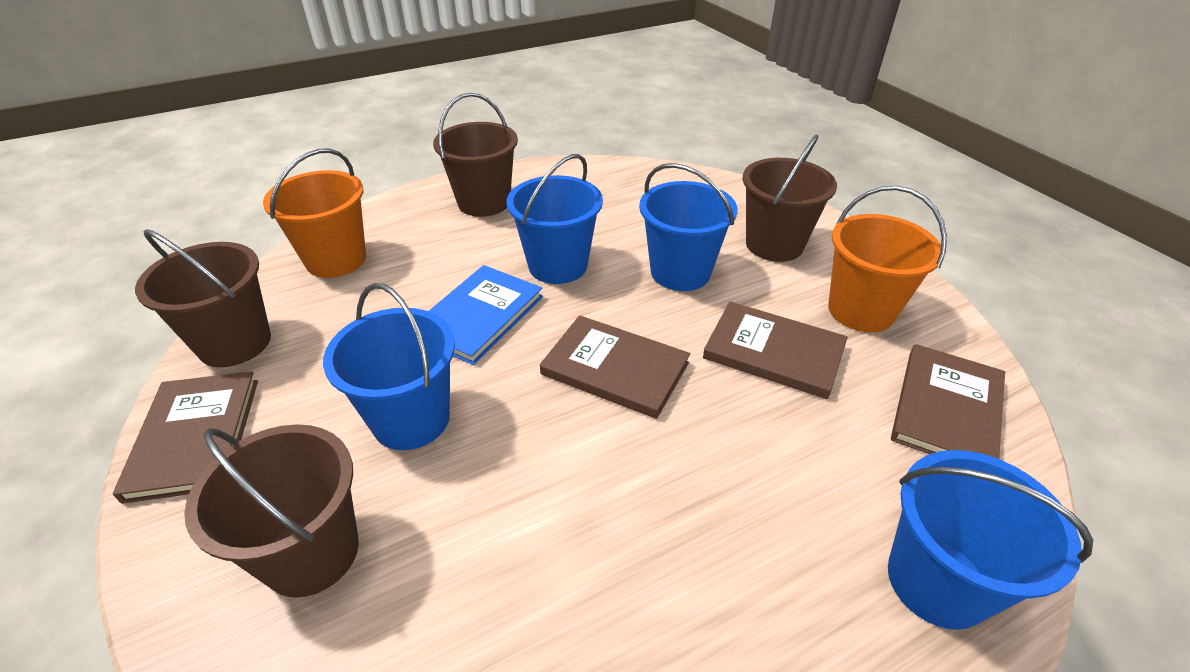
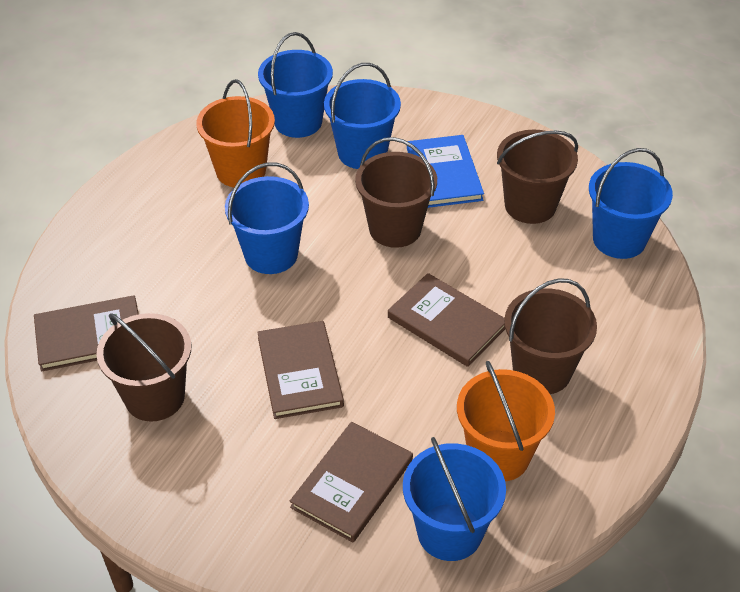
blue bucket: 4 -> 5

